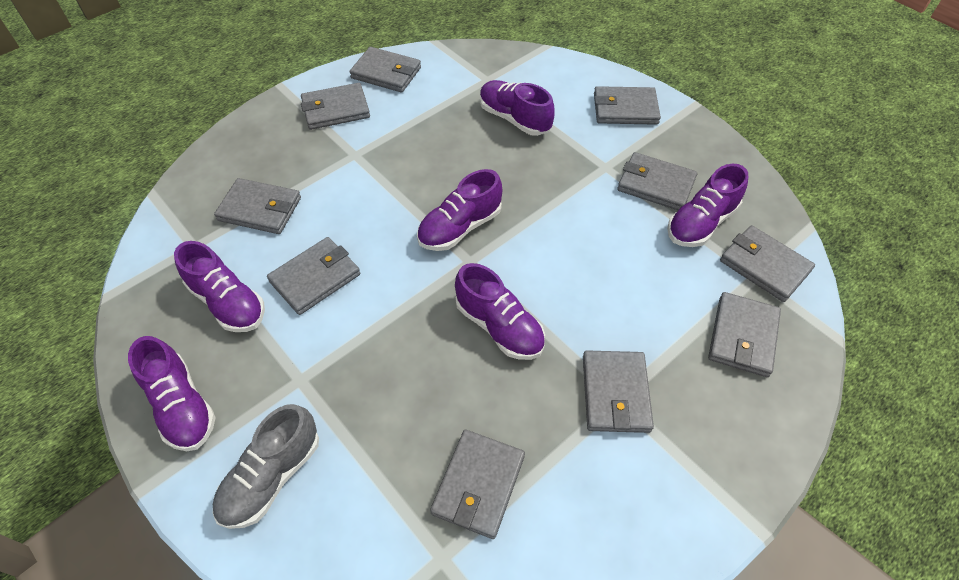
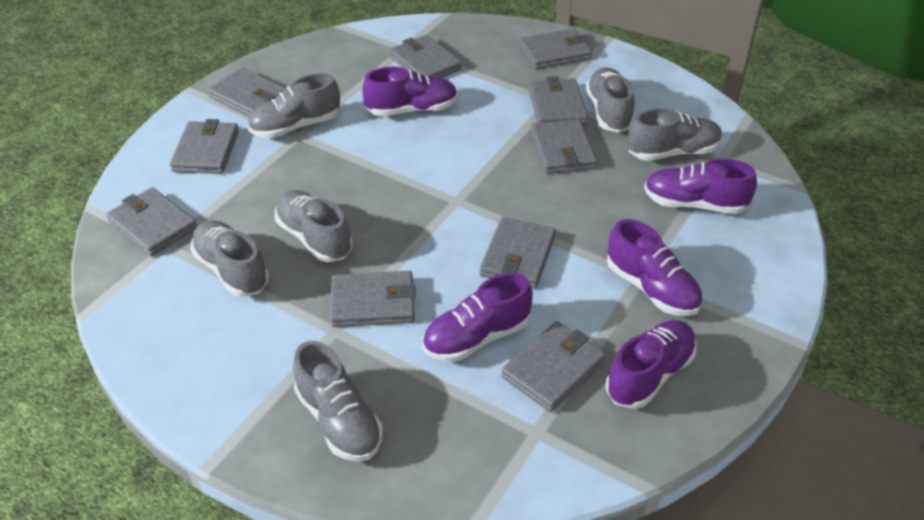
grey shoe: 1 -> 6
purple shoe: 6 -> 5

